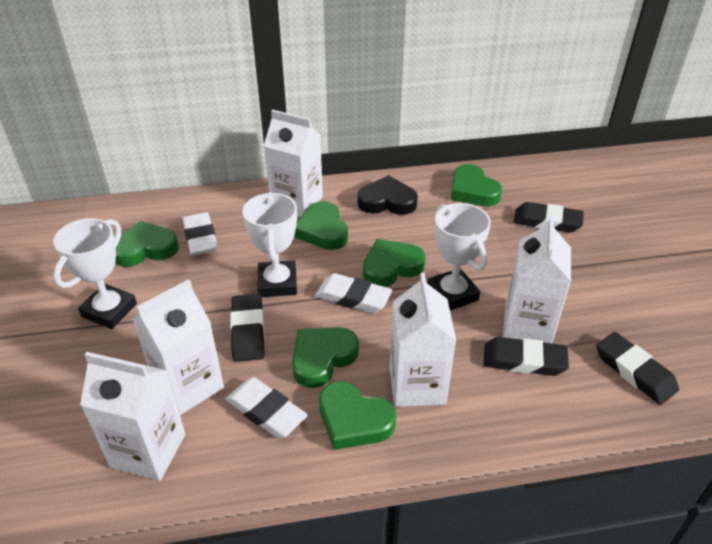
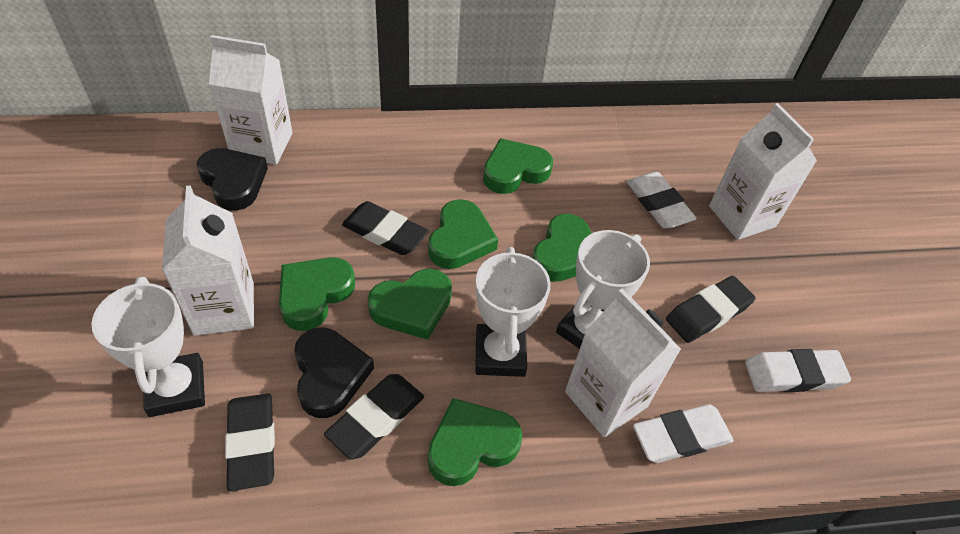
black heart: 1 -> 2
white carton: 5 -> 4

